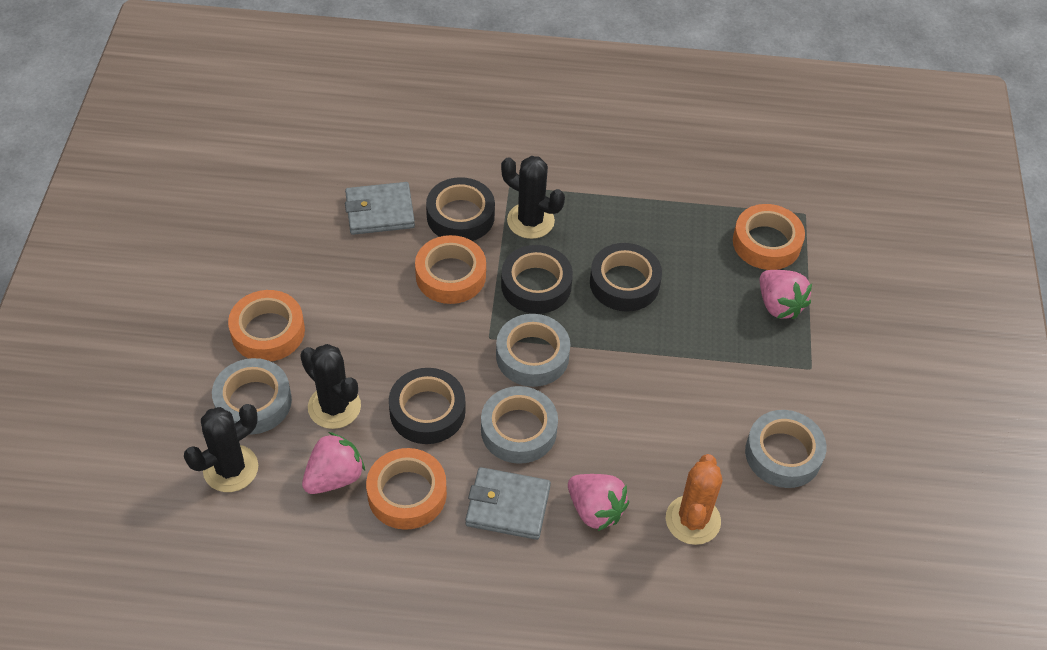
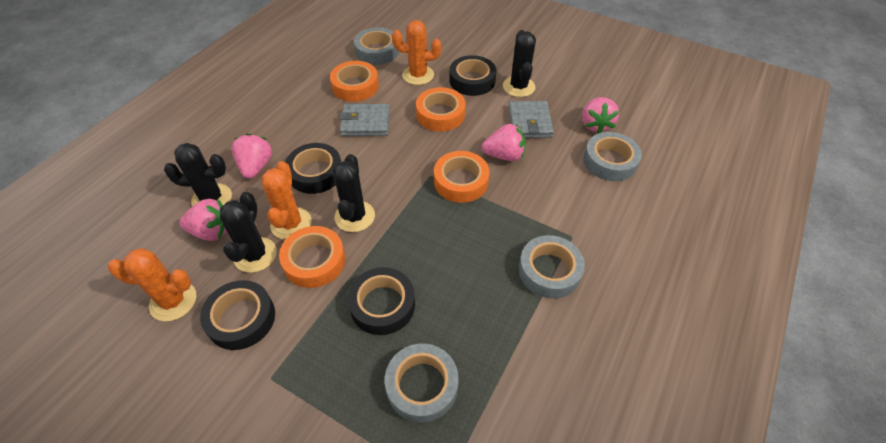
black cactus: 3 -> 4
orange cactus: 1 -> 3
pink strawberry: 3 -> 4

